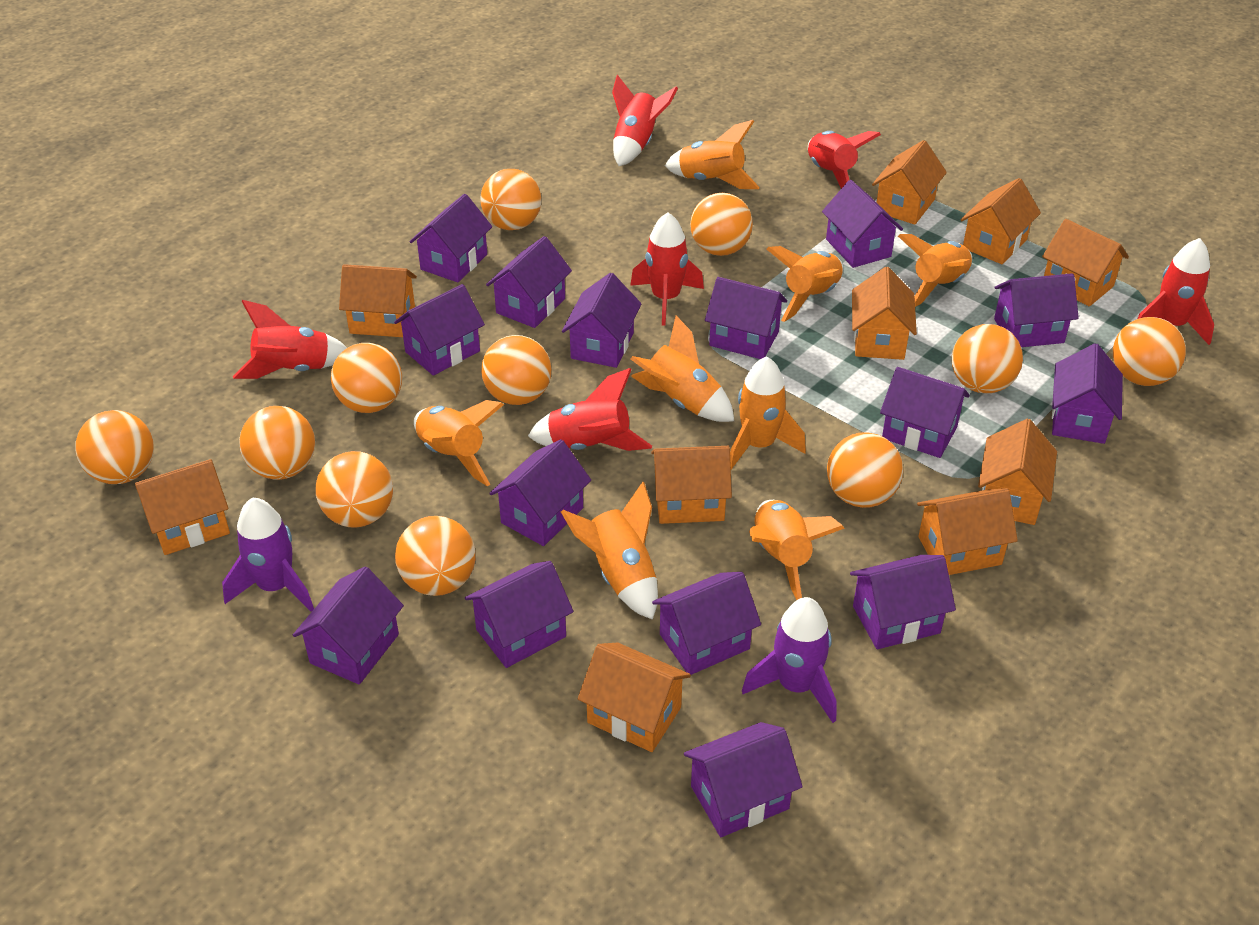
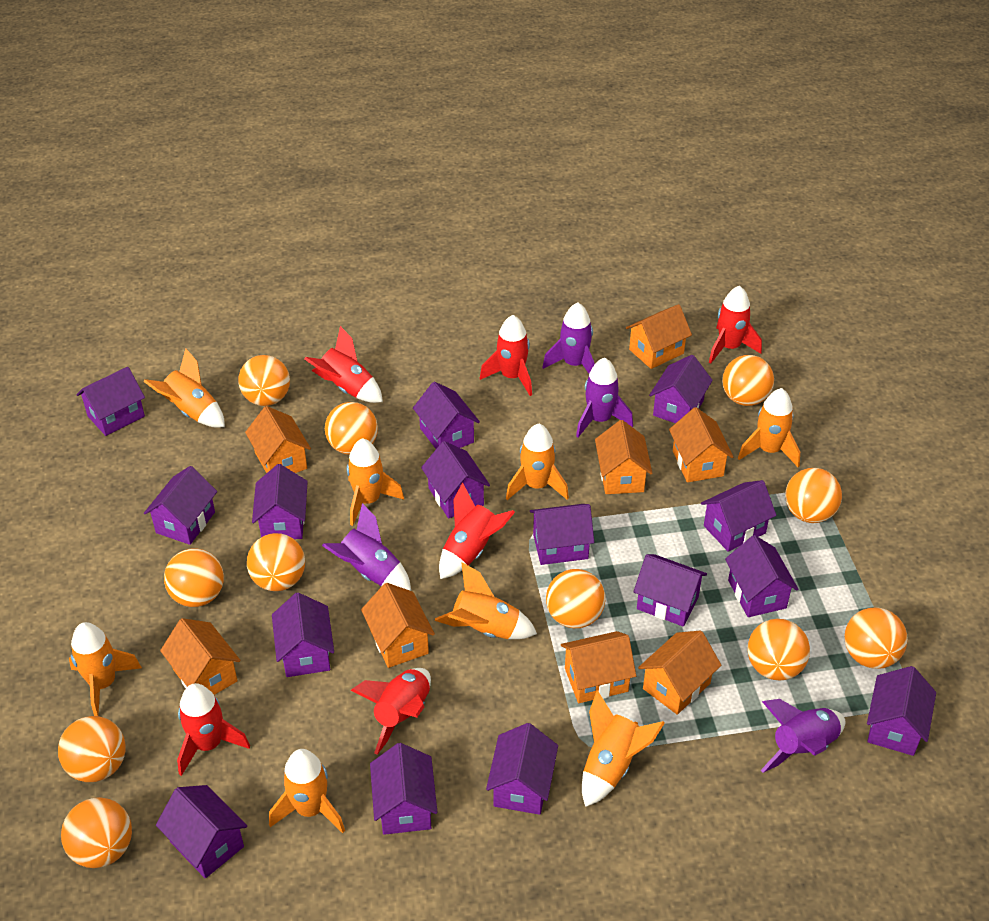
orange house: 10 -> 8
purple rocket: 2 -> 4

